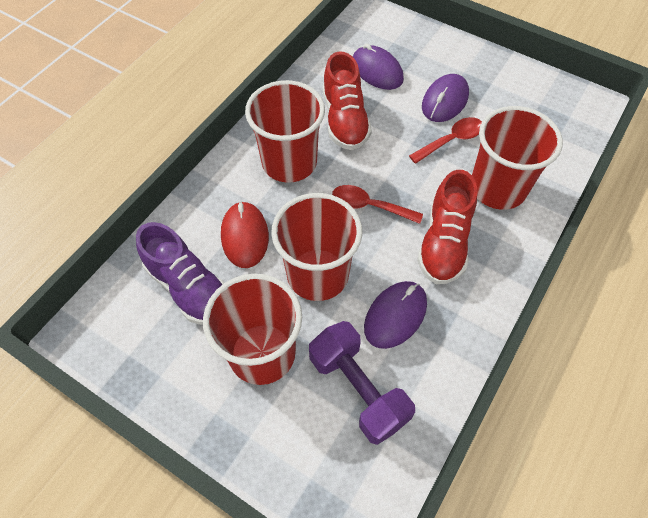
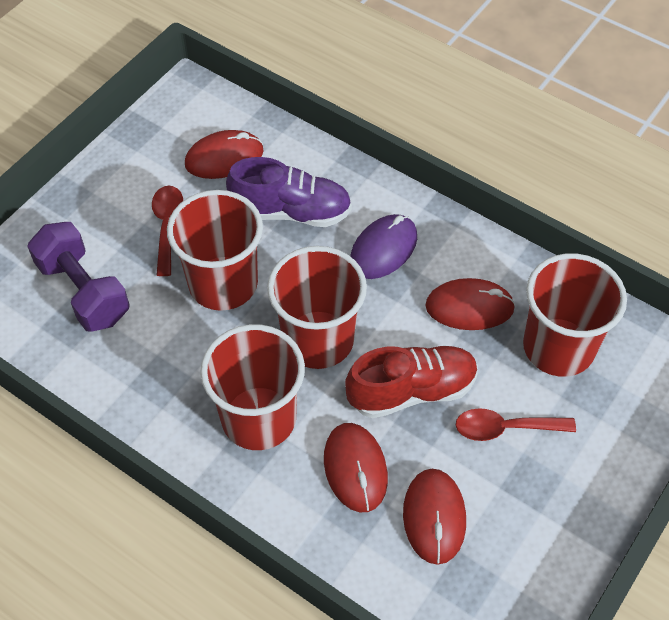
purple mouse: 3 -> 1
red mouse: 1 -> 4
red shoe: 2 -> 1

